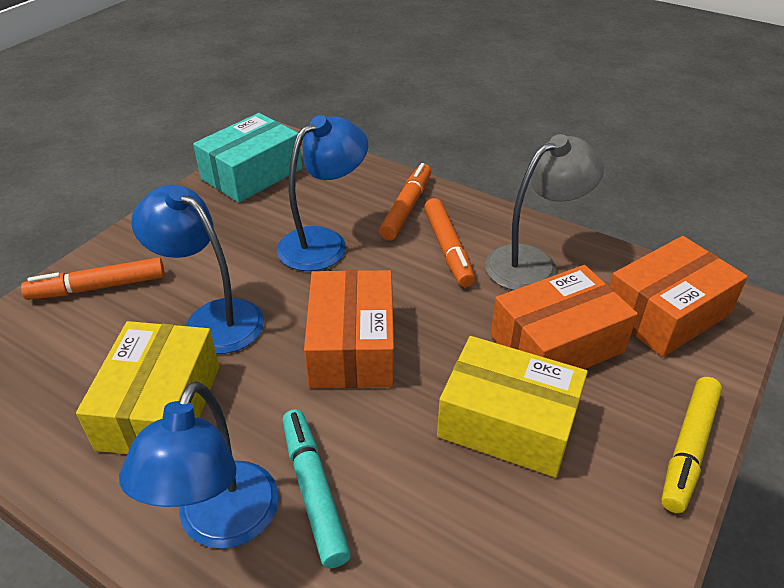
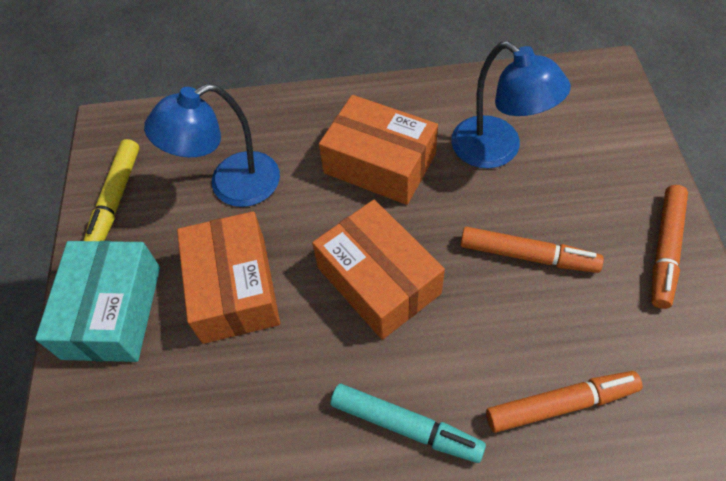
blue lamp: 3 -> 2
grey lamp: 1 -> 0
yellow box: 2 -> 0

